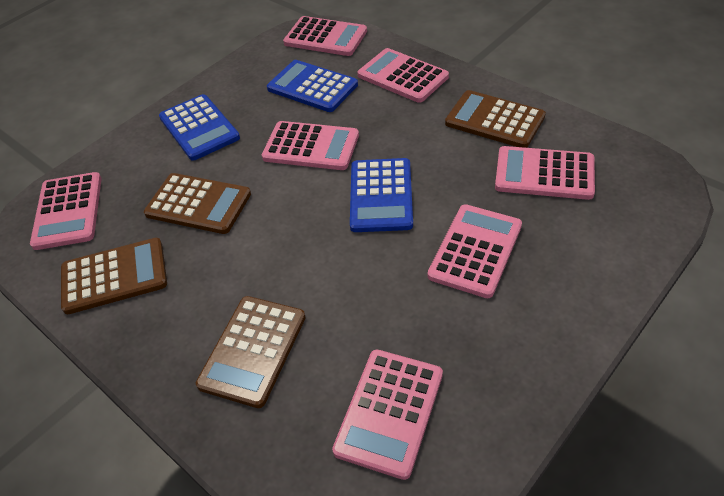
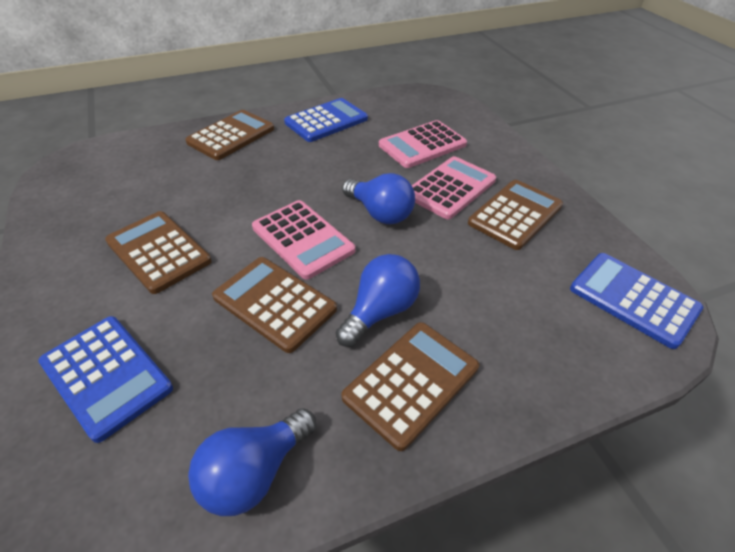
blue light bulb: 0 -> 3
brown calculator: 4 -> 5
pink calculator: 7 -> 3

